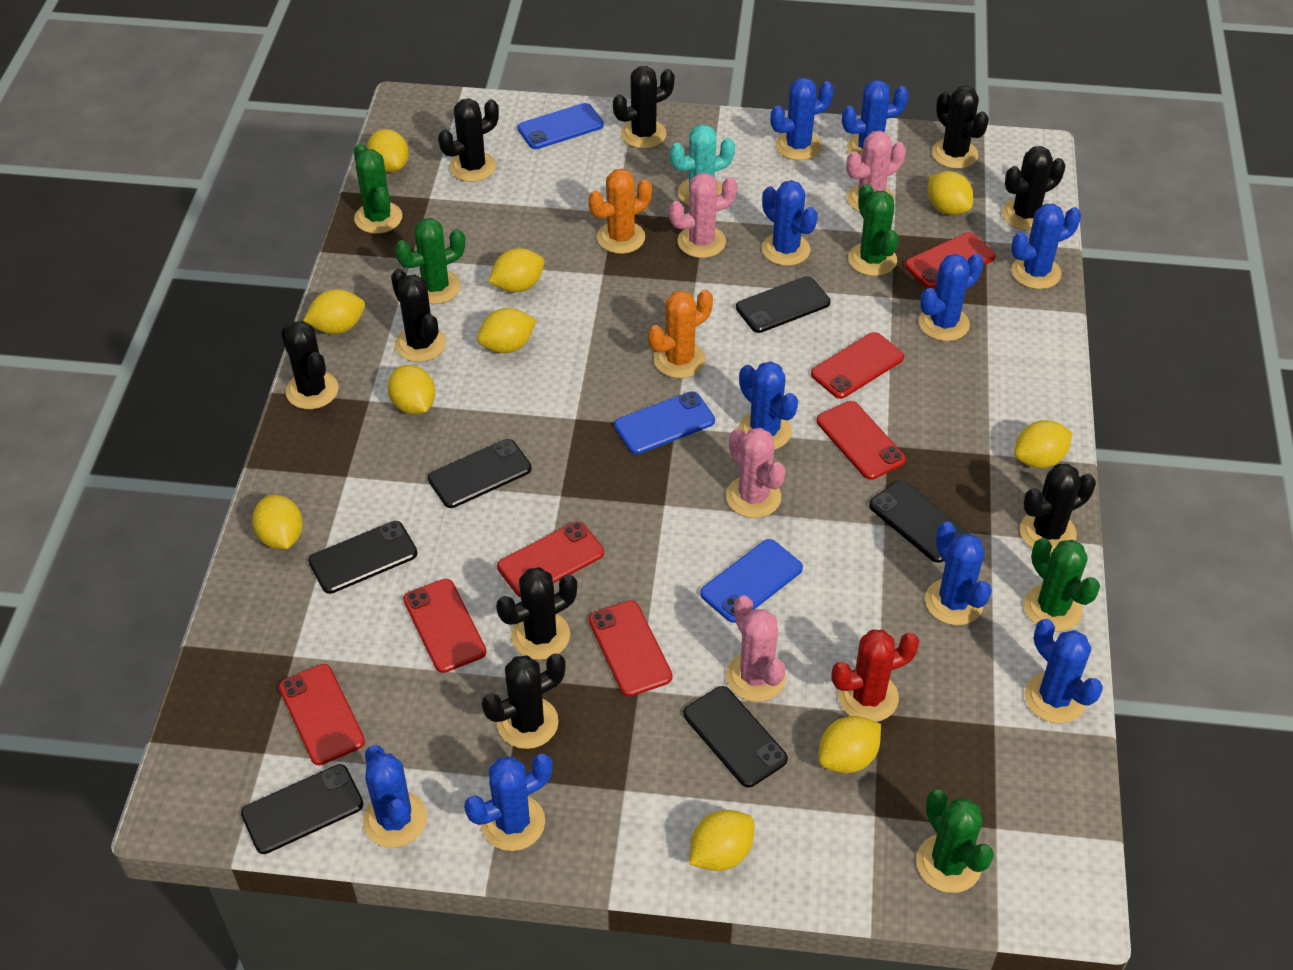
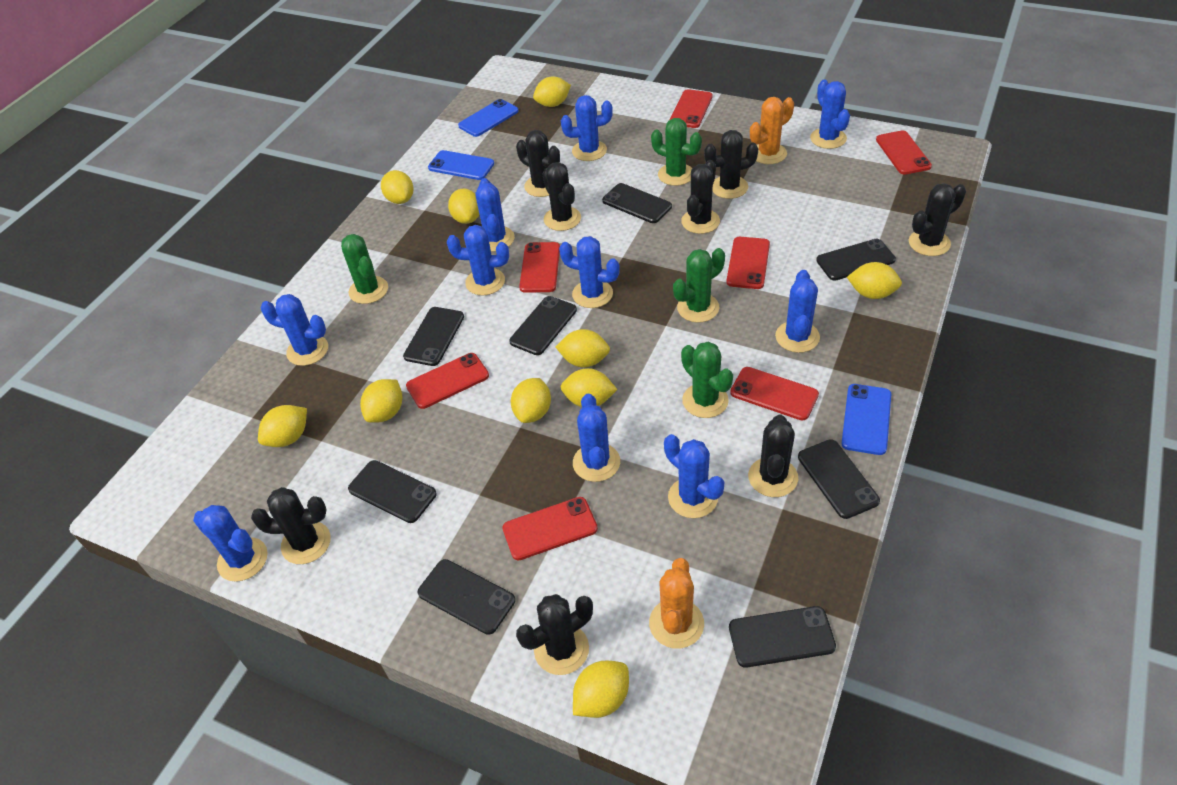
black cactus: 9 -> 8
black phone: 6 -> 8
green cactus: 5 -> 4
pink cactus: 4 -> 0
red cactus: 1 -> 0
turquoise cactus: 1 -> 0

